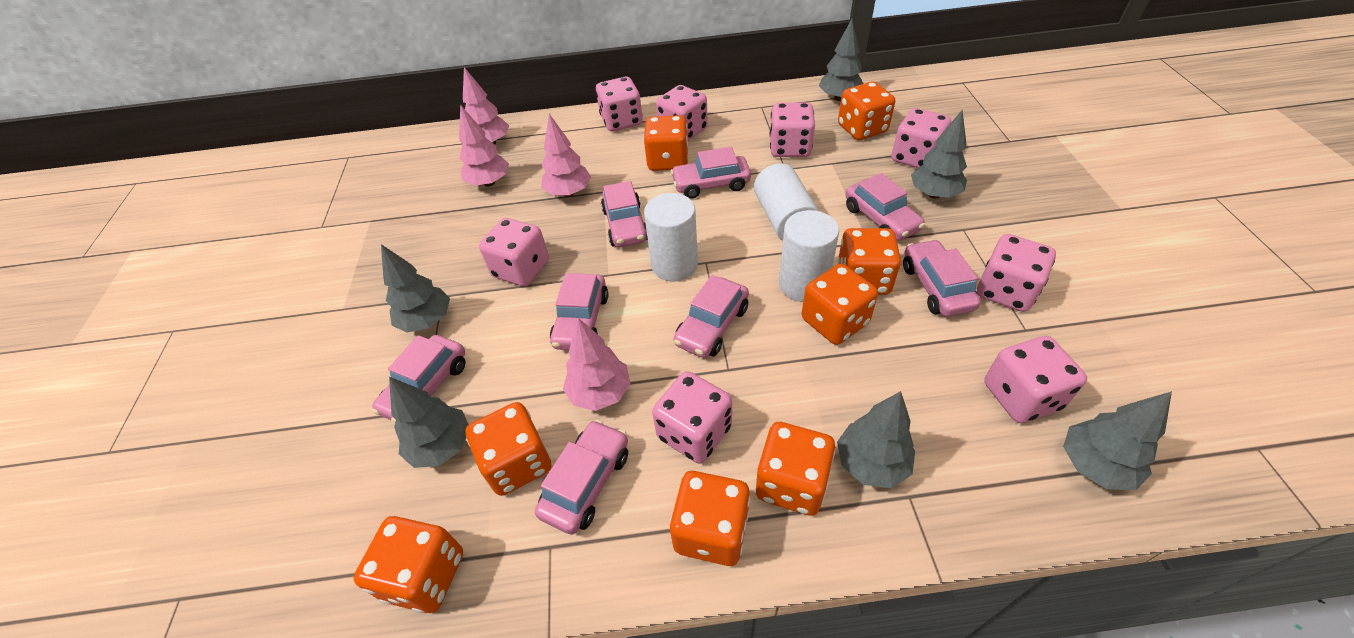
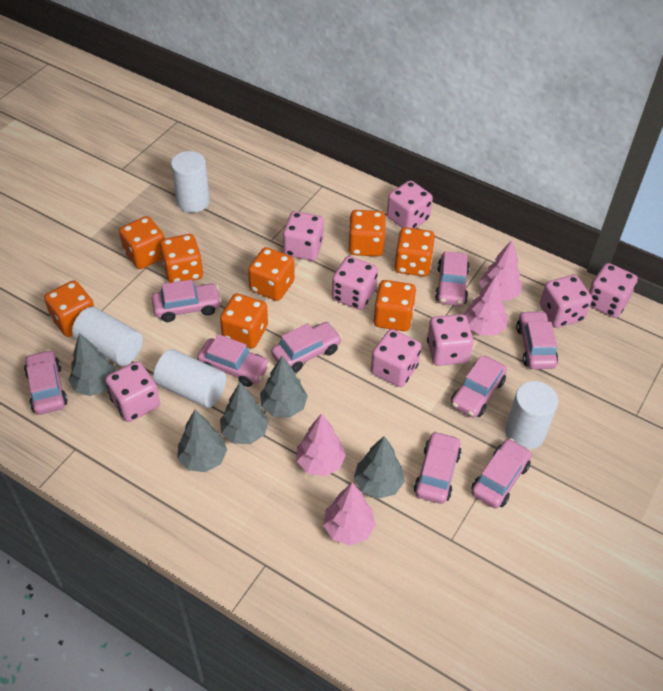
grey tree: 6 -> 5
pink car: 8 -> 9
white cylinder: 3 -> 4

